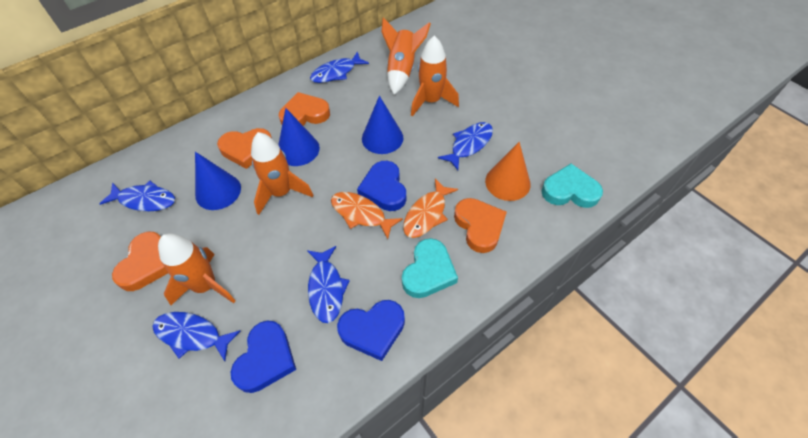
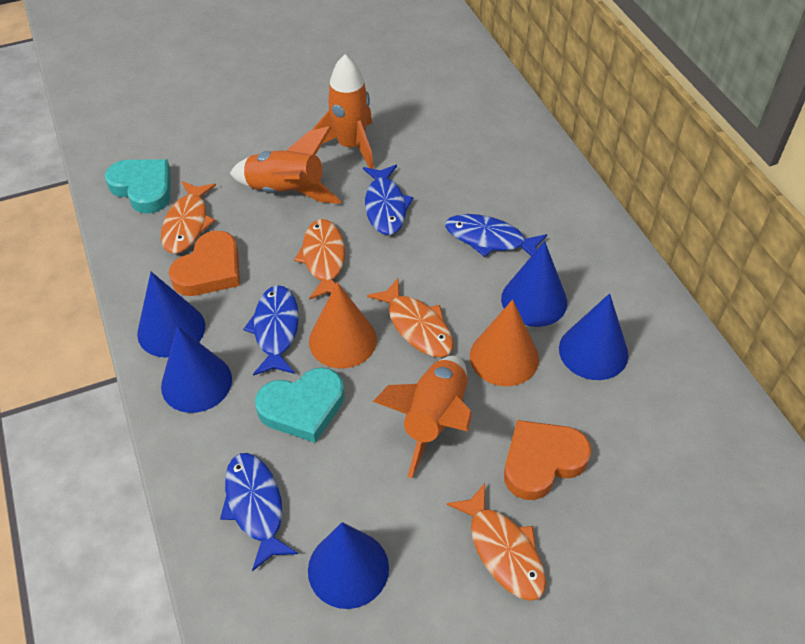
blue cone: 3 -> 5
blue fish: 5 -> 4
blue heart: 3 -> 0
orange cone: 1 -> 2
orange fish: 2 -> 4
orange heart: 4 -> 2
orange rocket: 4 -> 3

